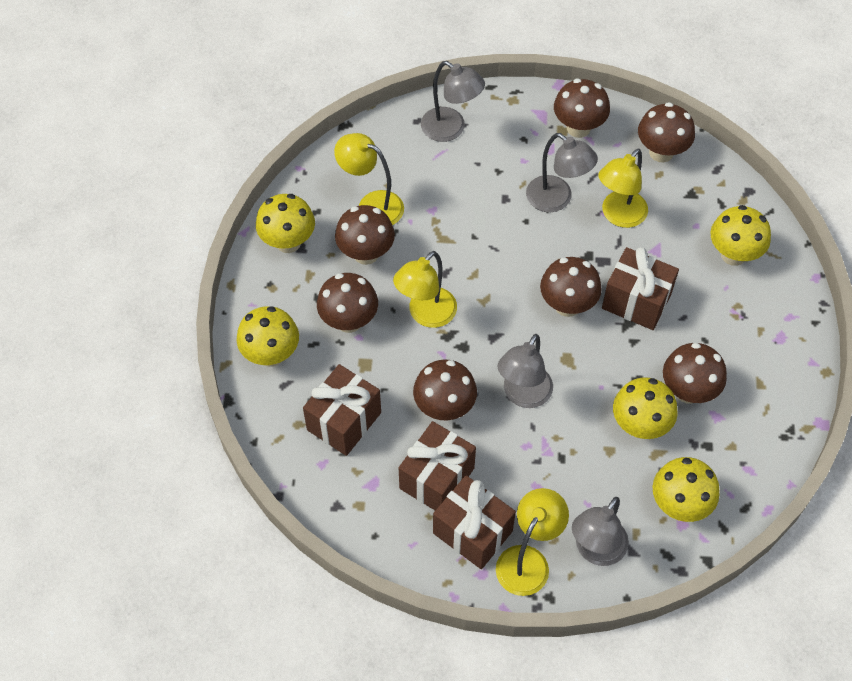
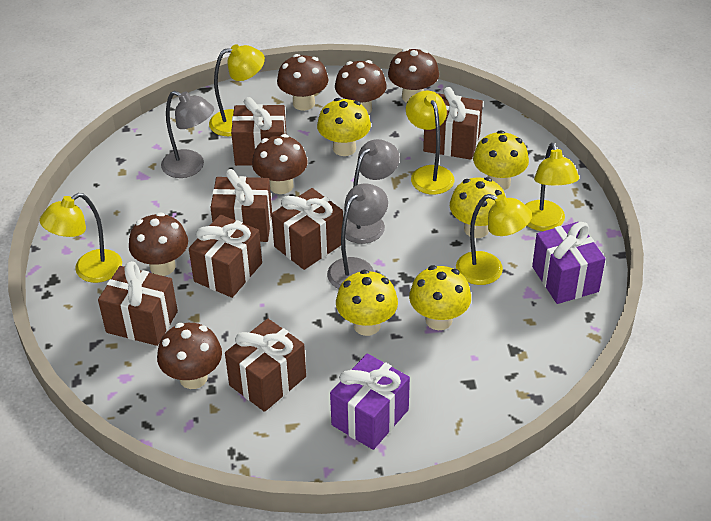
brown gift: 4 -> 7
brown mushroom: 7 -> 6
grey lamp: 4 -> 3
purple gift: 0 -> 2
yellow lamp: 4 -> 5

